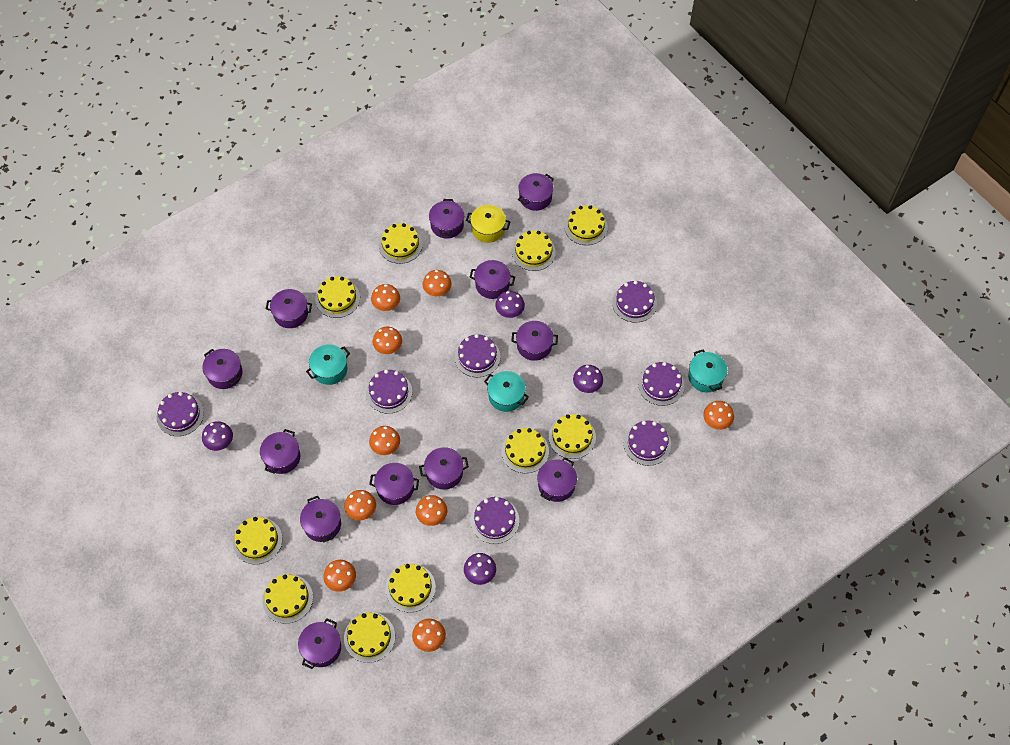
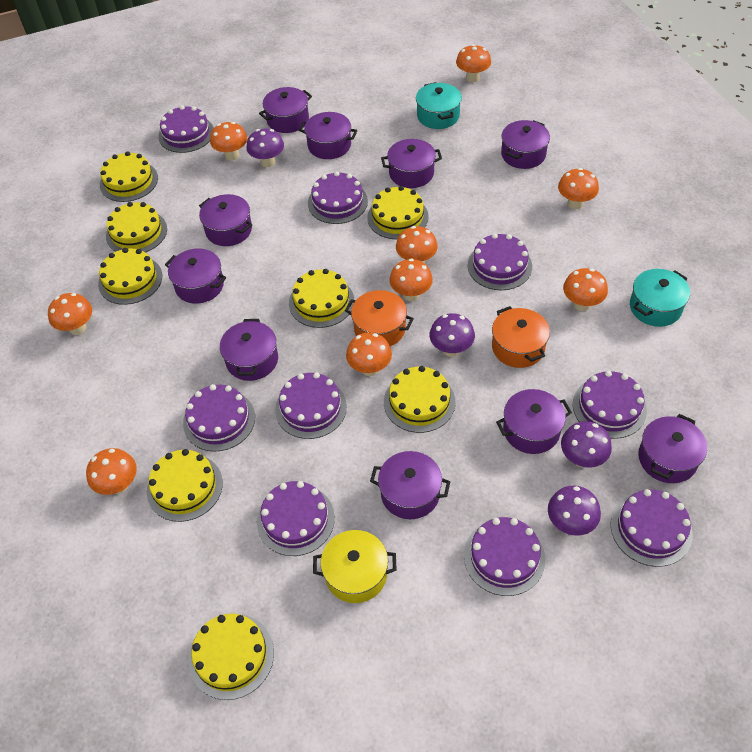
orange pot: 0 -> 2
purple cake: 7 -> 9
purple pot: 12 -> 10
turquoise pot: 3 -> 2
yellow cake: 10 -> 8

